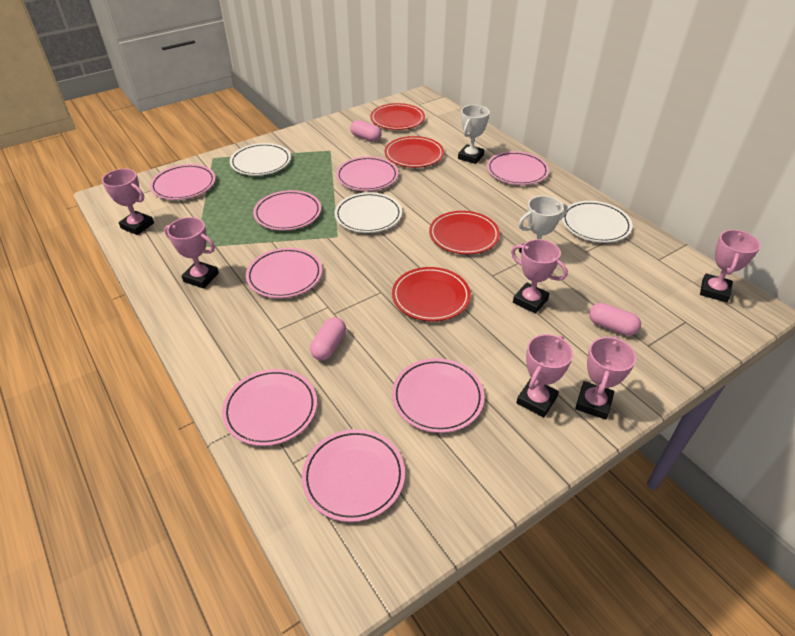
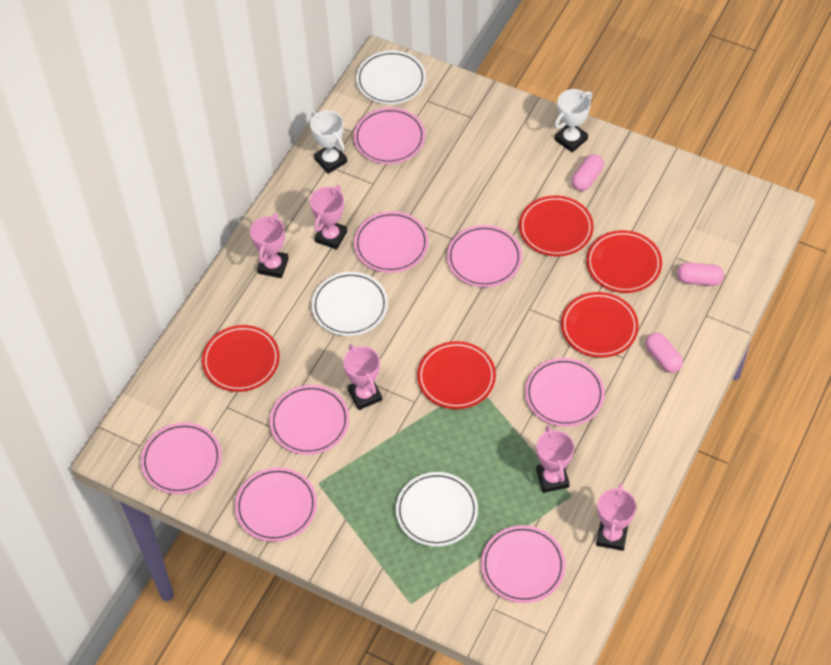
pink trophy: 6 -> 5
red plate: 4 -> 5

